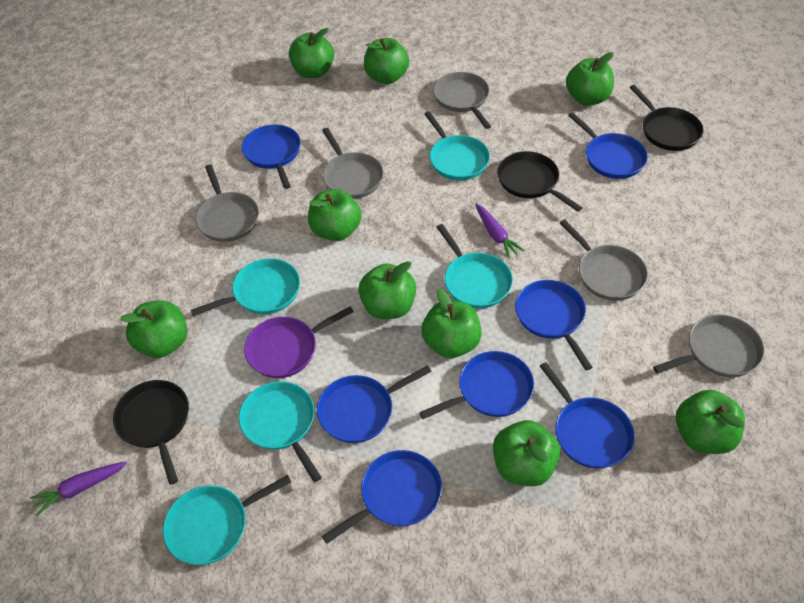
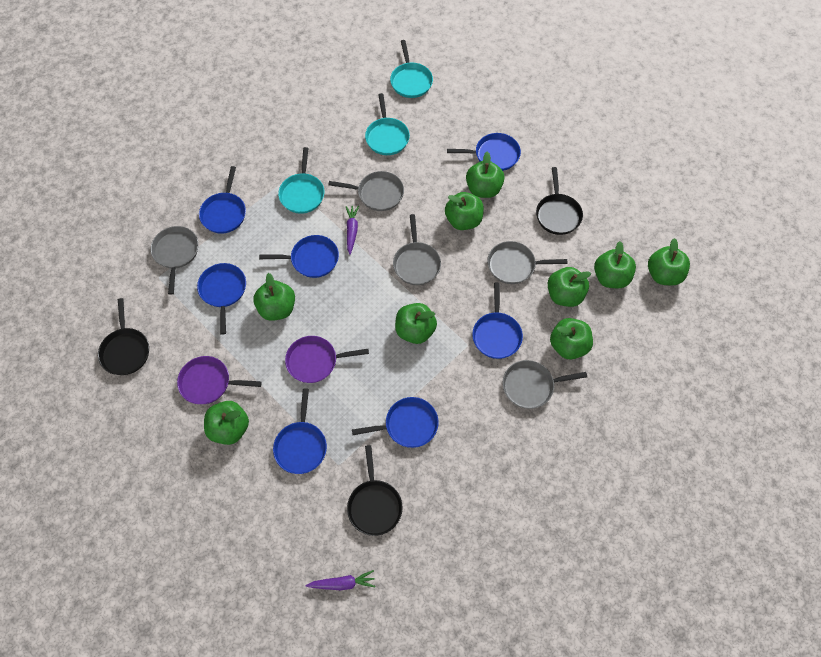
purple pan: 1 -> 2
turquoise pan: 5 -> 3

